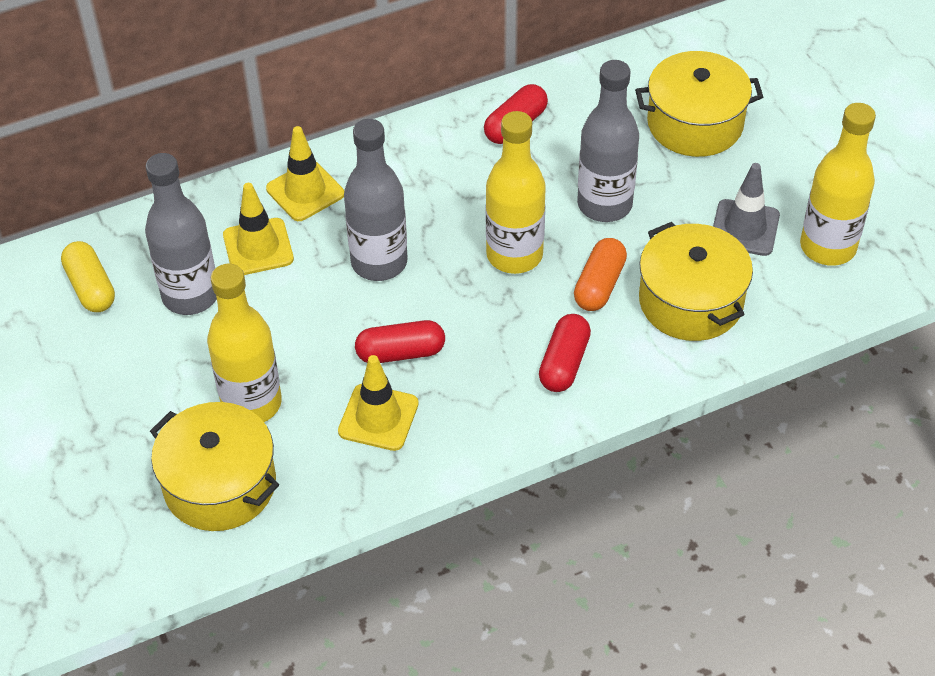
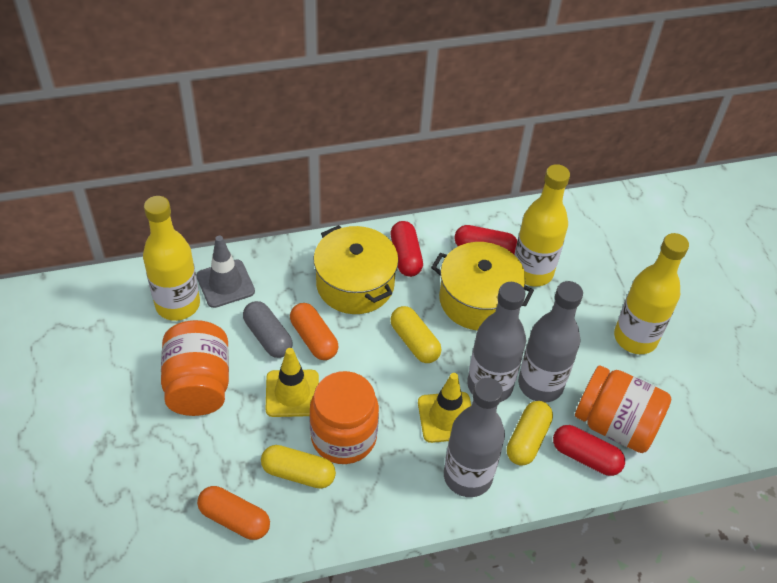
grey capsule: 0 -> 1
orange capsule: 1 -> 2
orange jar: 0 -> 3
yellow capsule: 1 -> 3
yellow pot: 3 -> 2
yellow traffic cone: 3 -> 2

